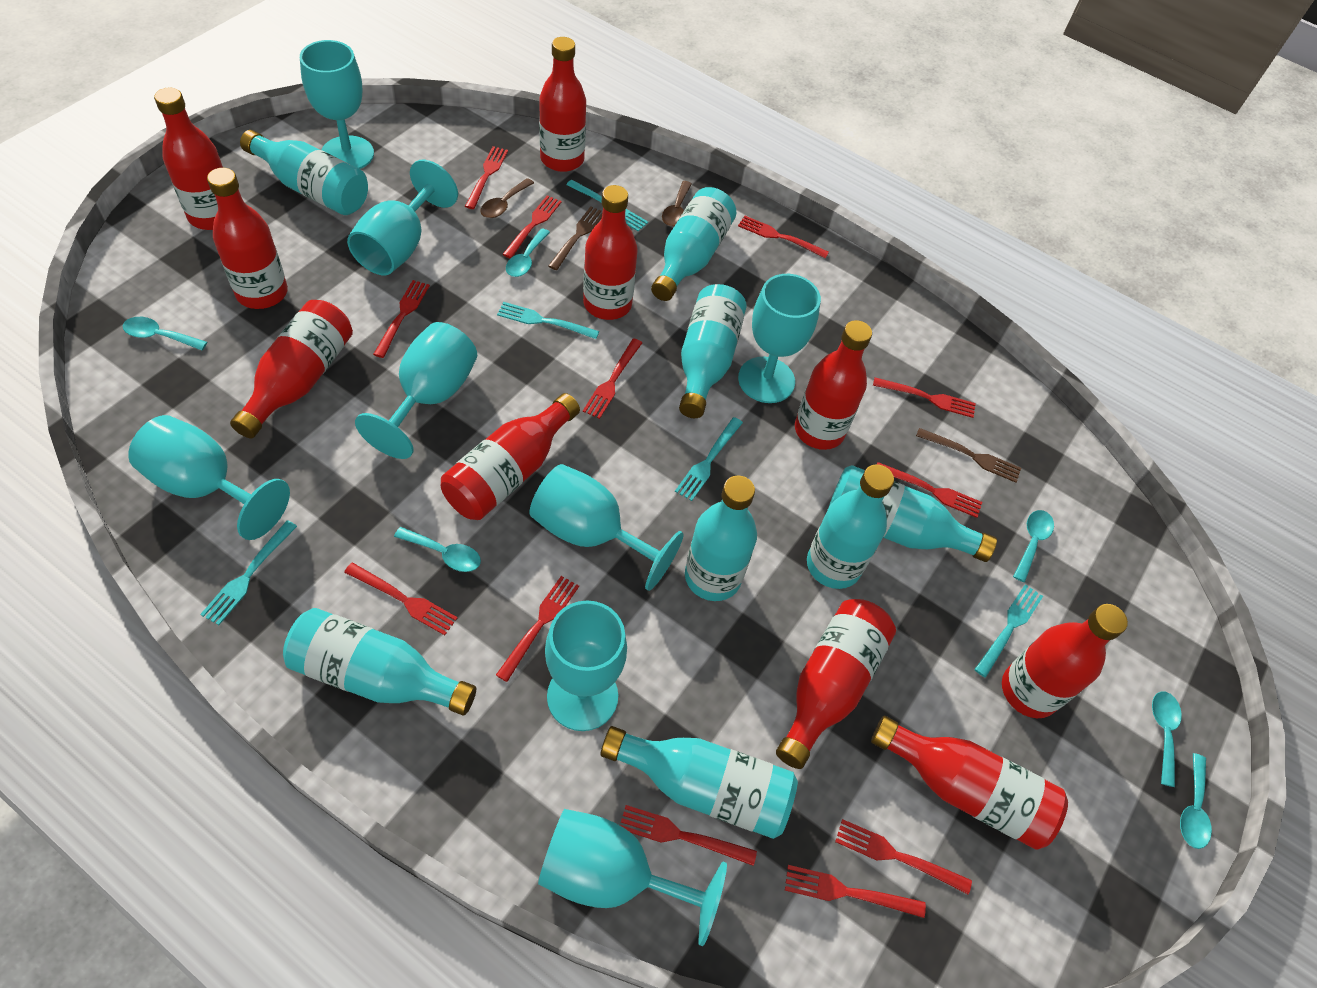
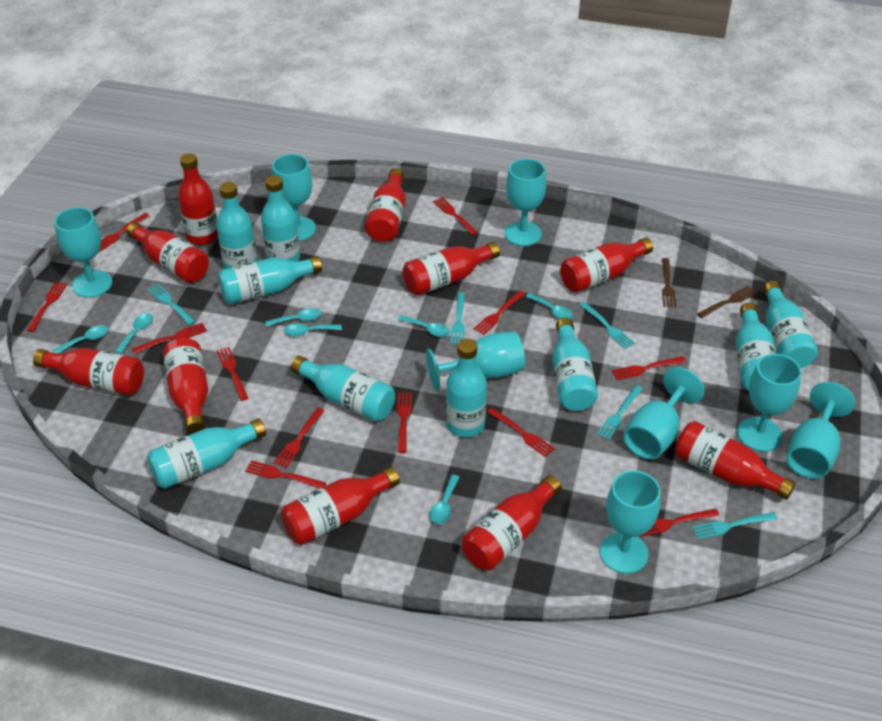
brown spoon: 2 -> 0
turquoise bottle: 8 -> 9
turquoise spoon: 6 -> 7

